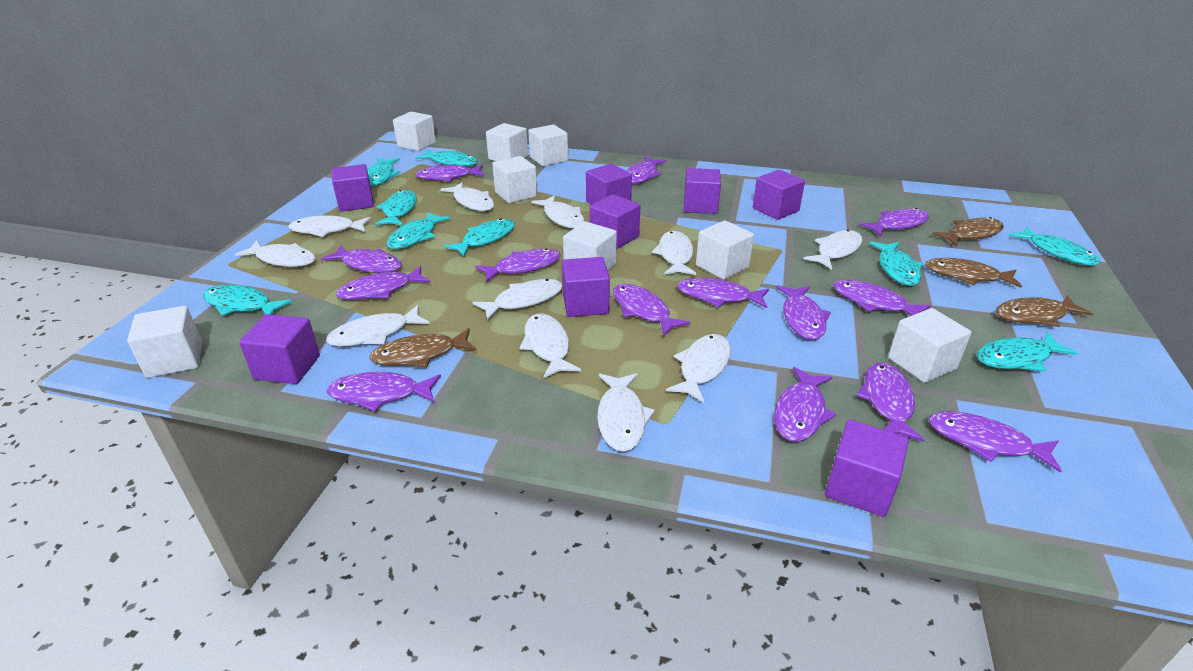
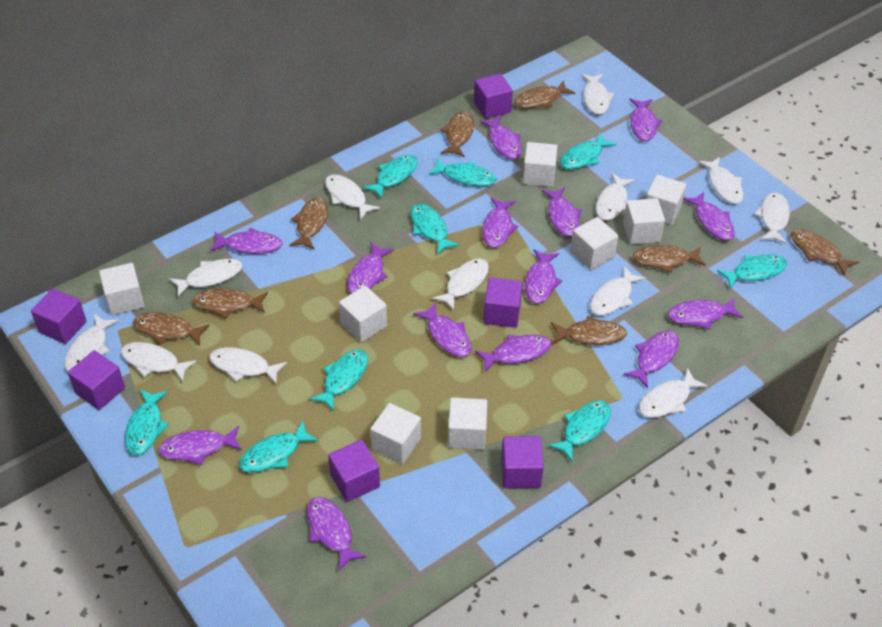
brown fish: 4 -> 8
purple cube: 8 -> 6
white fish: 11 -> 12

